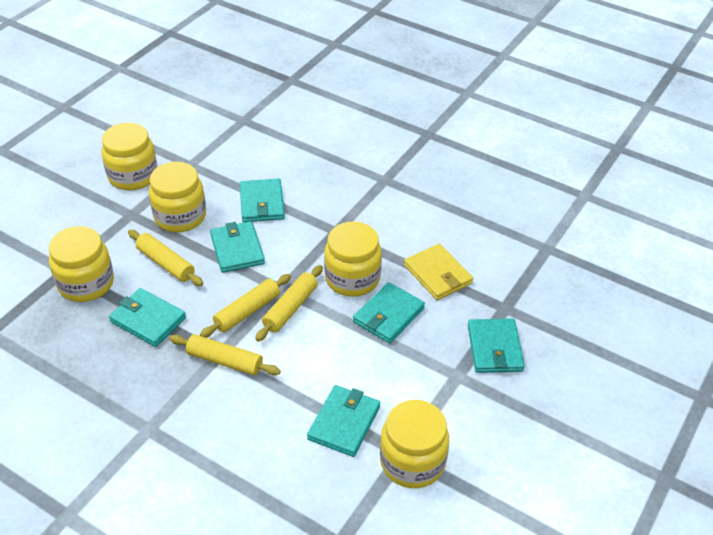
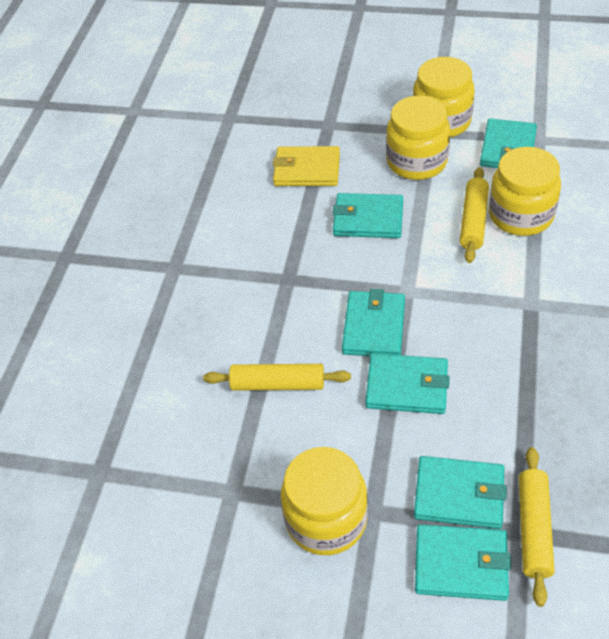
yellow jar: 5 -> 4
yellow rolling pin: 4 -> 3

